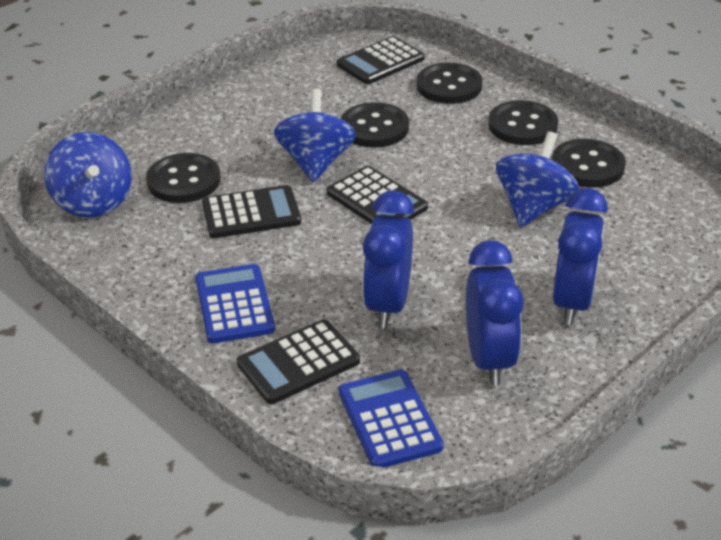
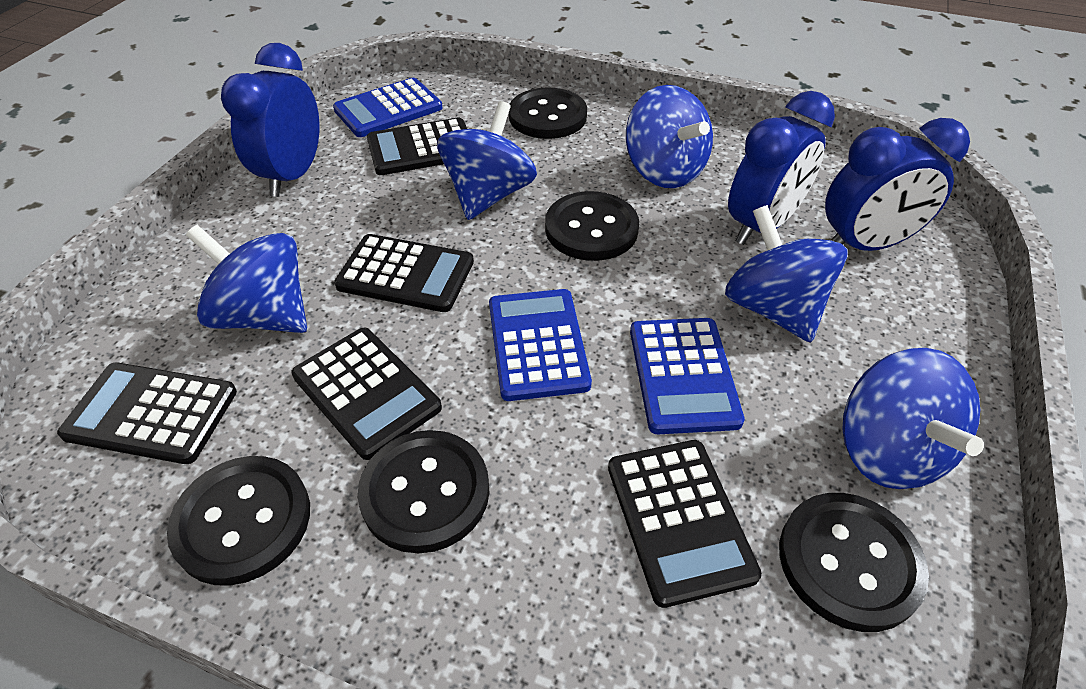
black calculator: 4 -> 5
blue calculator: 2 -> 3
blue spinning top: 3 -> 5

